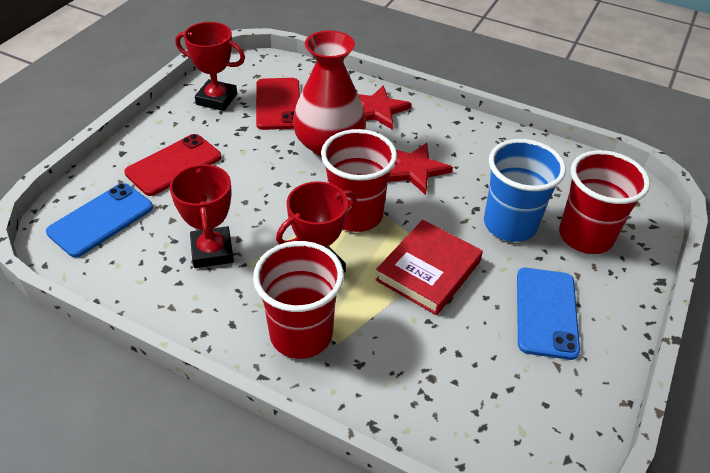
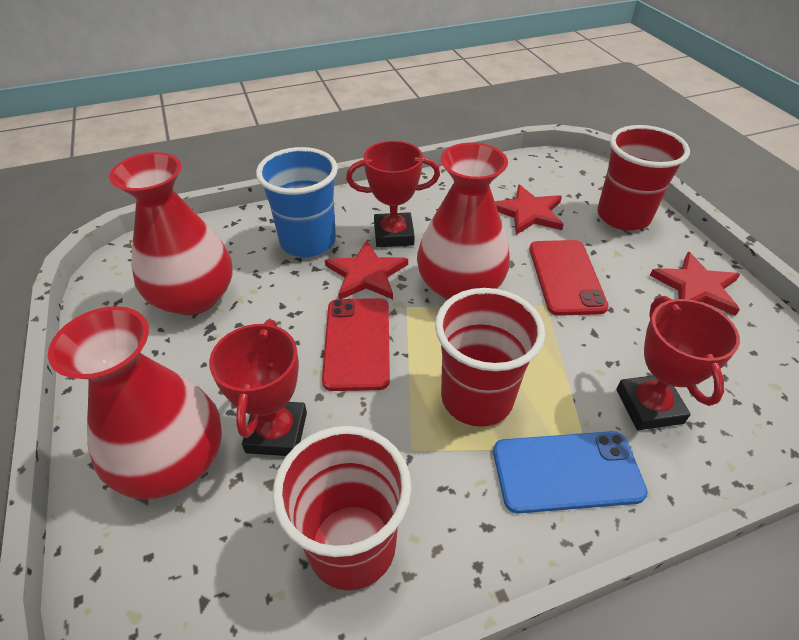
blue phone: 2 -> 1
red book: 1 -> 0
red star: 2 -> 3
red vase: 1 -> 3

